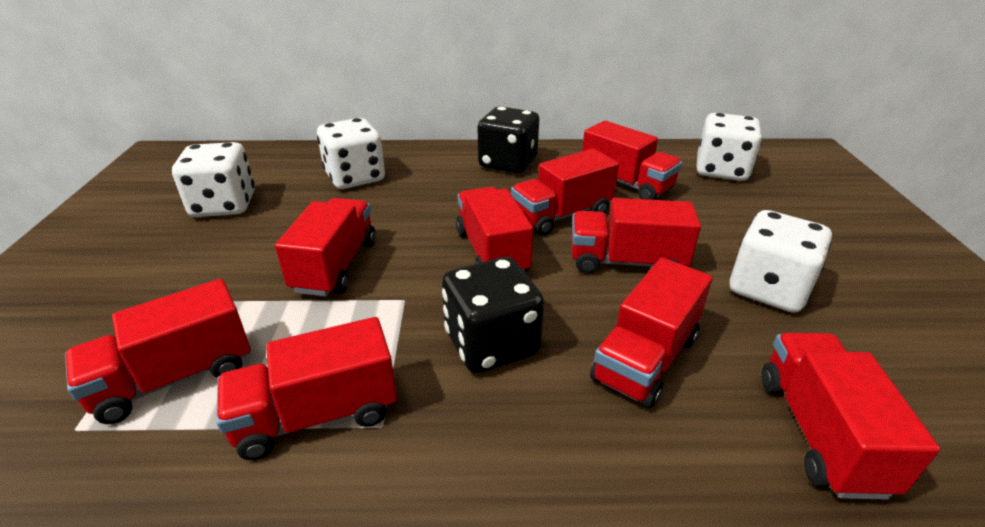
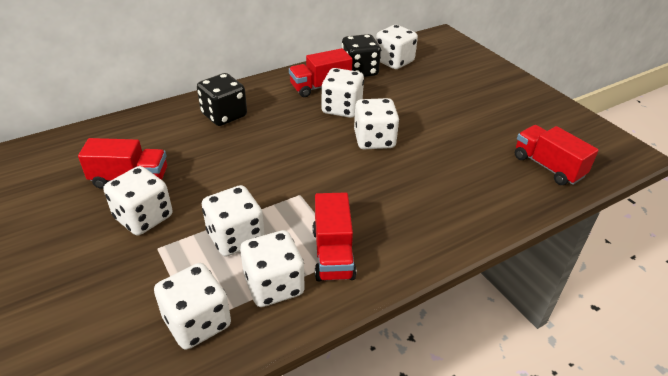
red truck: 9 -> 4
white dice: 4 -> 7

